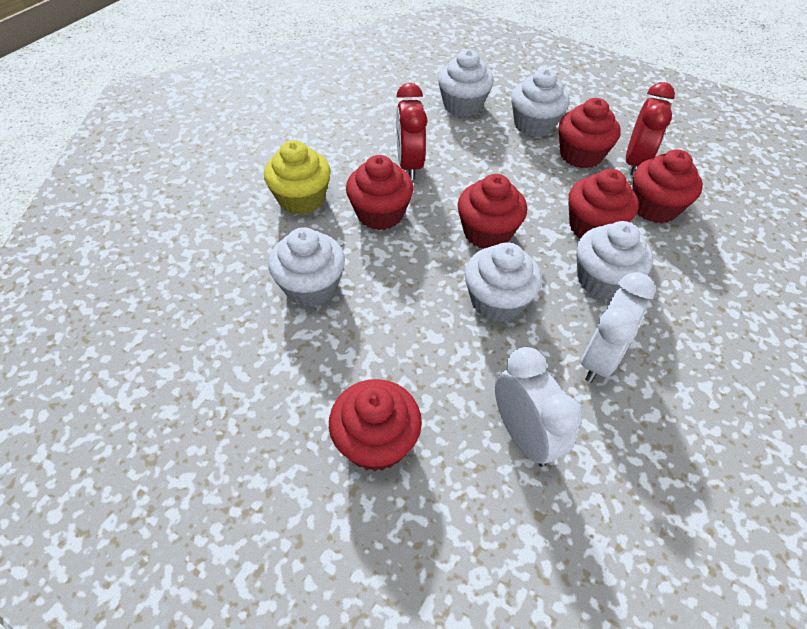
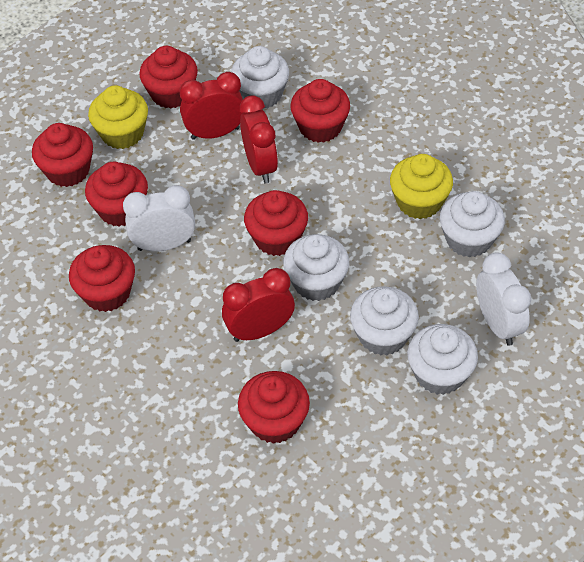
red clock: 2 -> 3
red cupcake: 6 -> 7
yellow cupcake: 1 -> 2

